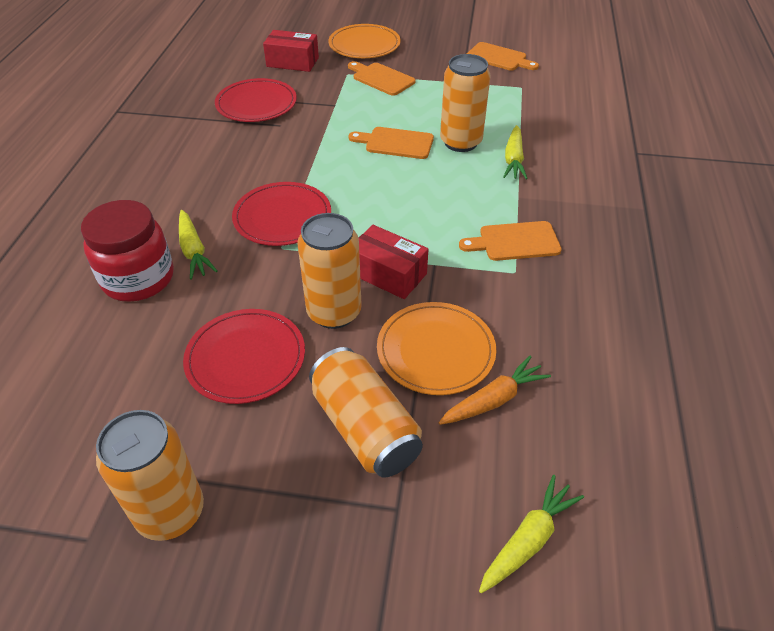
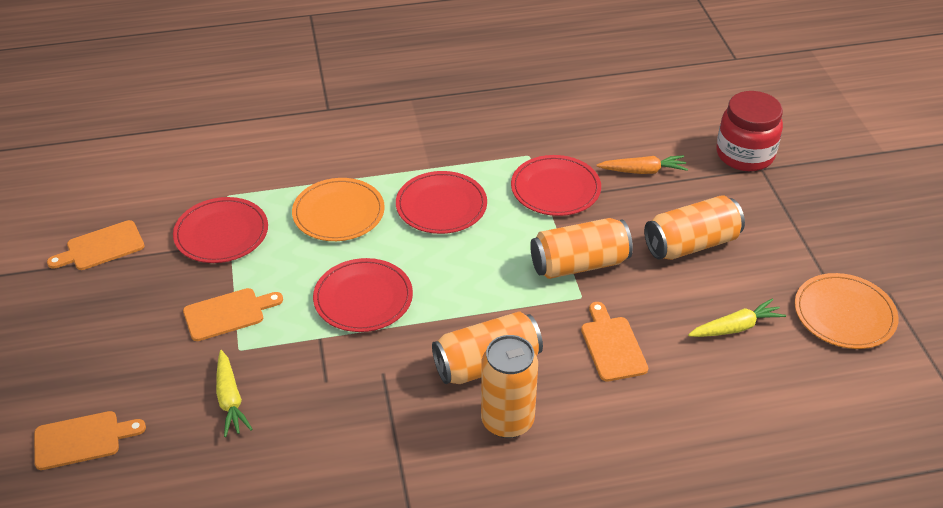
red box: 2 -> 0
red plate: 3 -> 4
yellow carrot: 3 -> 2

